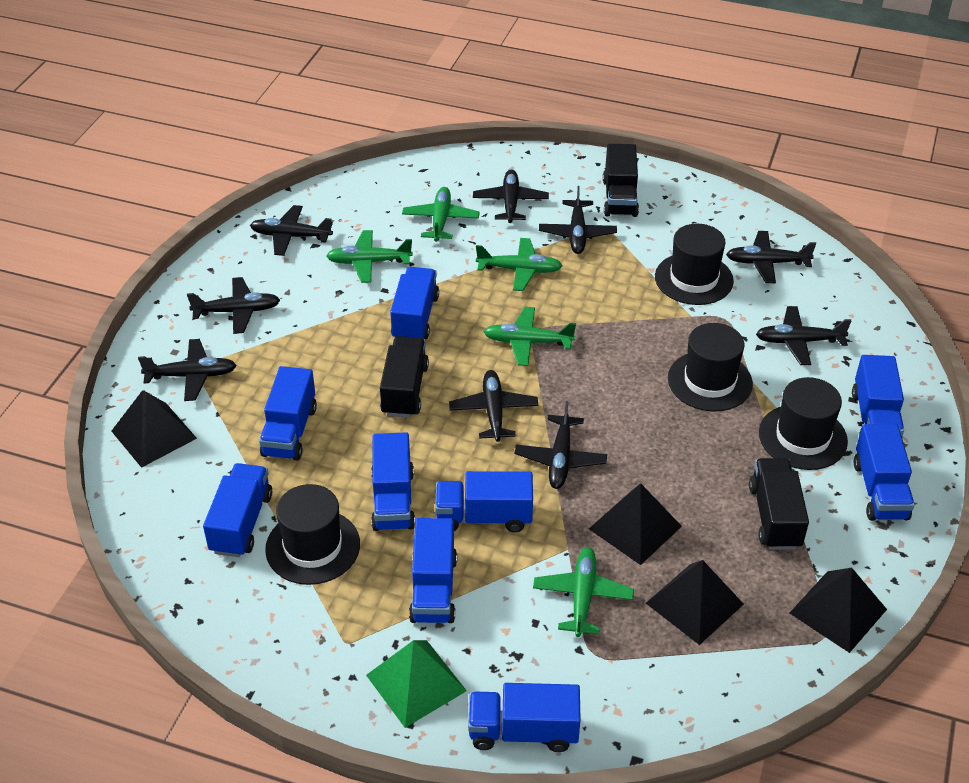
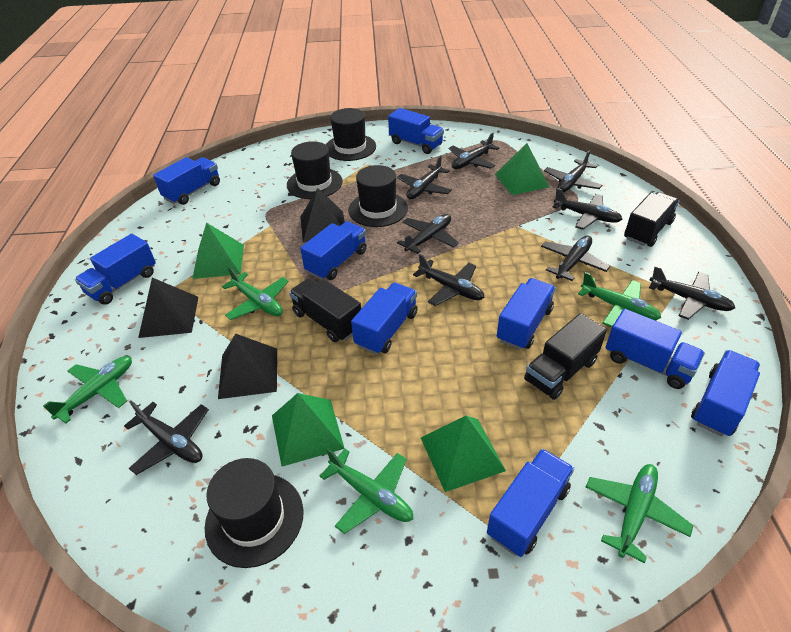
black pyramid: 4 -> 3
green pyramid: 1 -> 4

